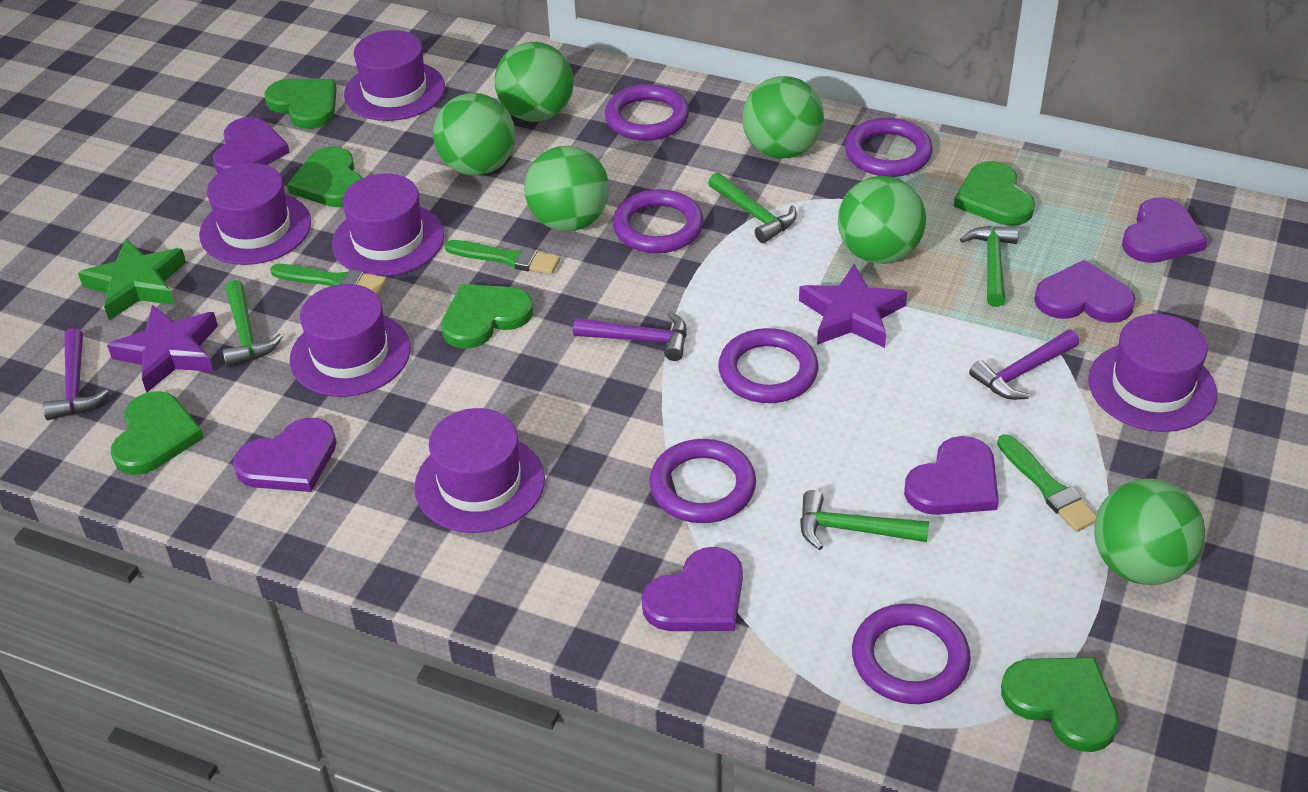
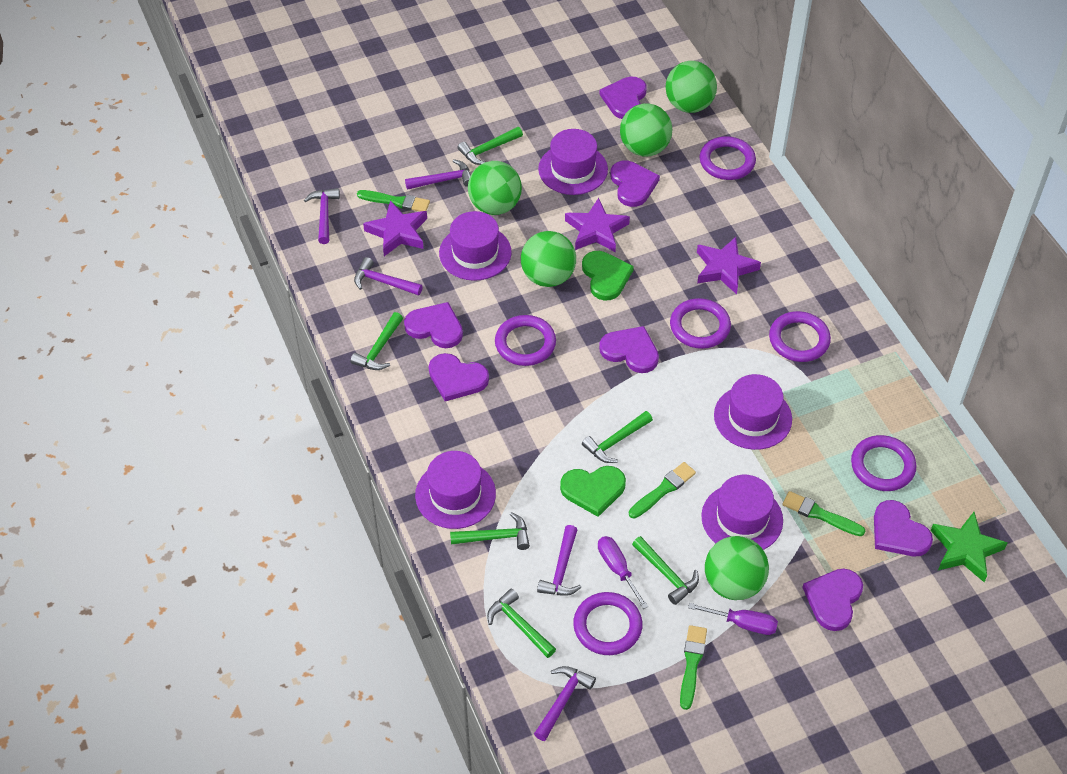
green ball: 6 -> 5
green brush: 3 -> 4
green hammer: 4 -> 6
green heart: 6 -> 2
purple hammer: 3 -> 5
purple hat: 6 -> 5
purple heart: 6 -> 7
purple screwdriver: 0 -> 2
purple star: 2 -> 3

